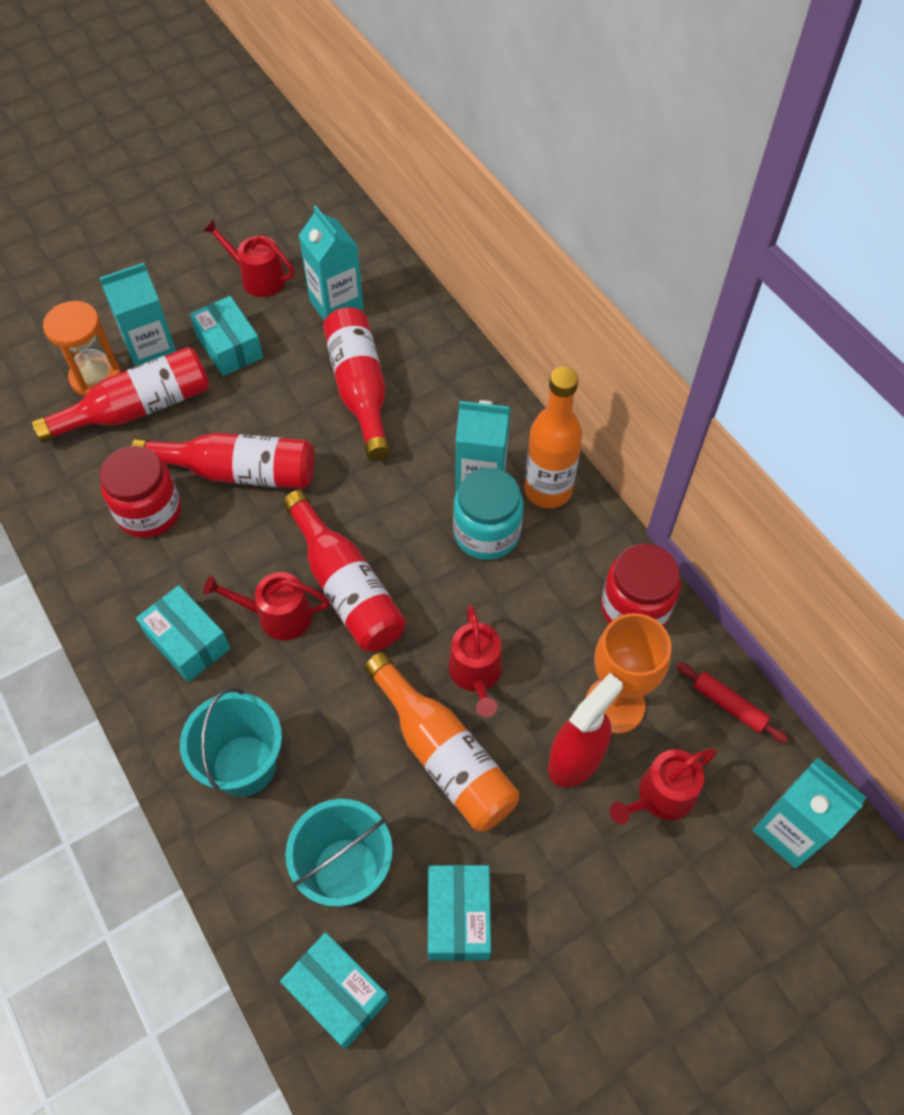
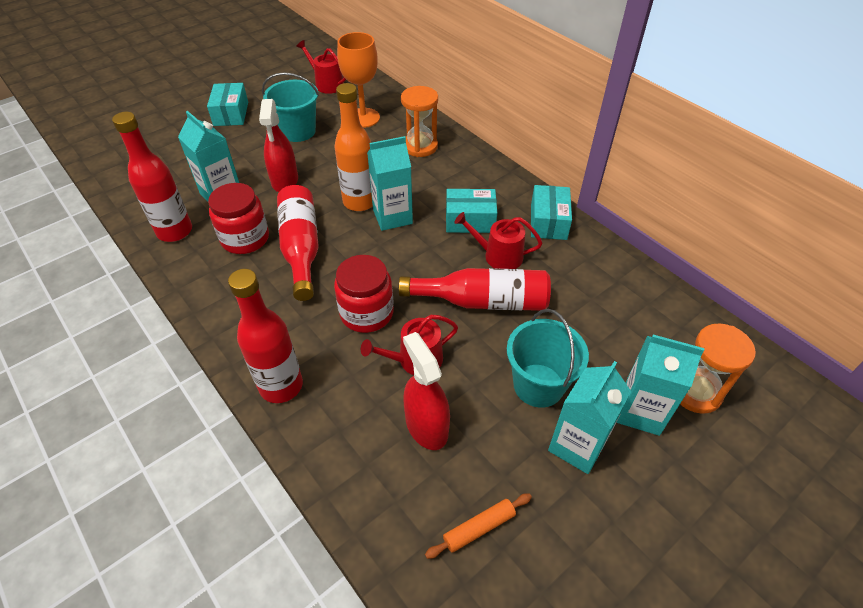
orange bottle: 2 -> 1
orange hourglass: 1 -> 2
orange rolling pin: 0 -> 1
red rolling pin: 1 -> 0
red spray bottle: 1 -> 2
red watering can: 4 -> 3
turquoise box: 4 -> 3
turquoise jar: 1 -> 0

